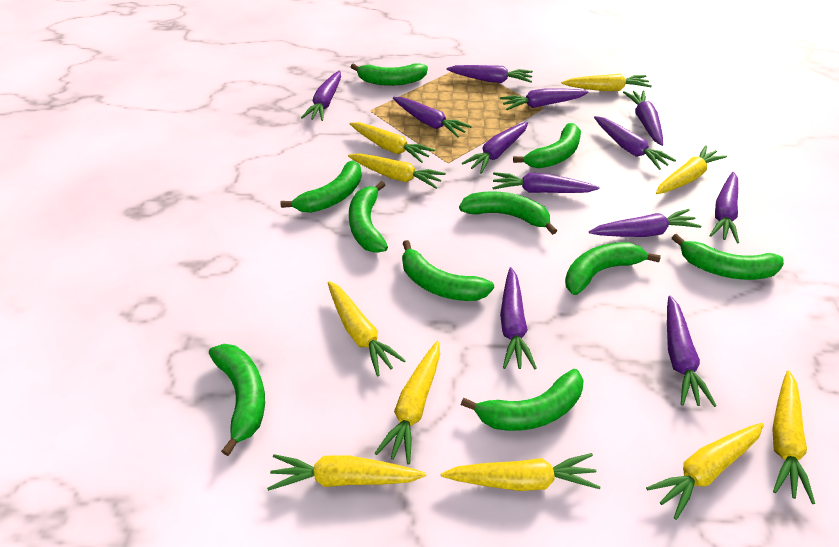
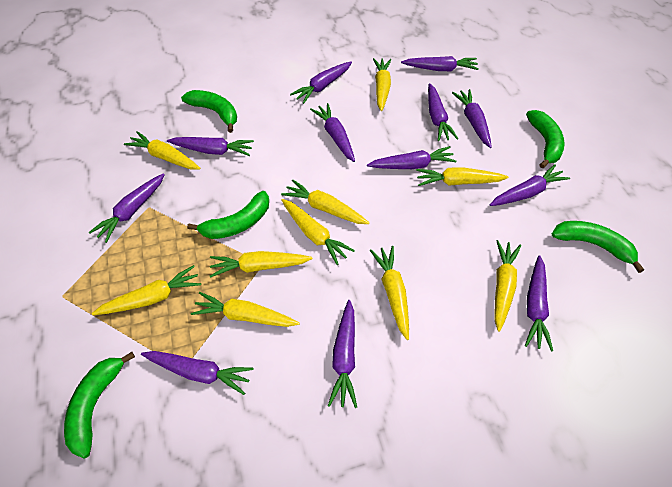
green banana: 10 -> 5

